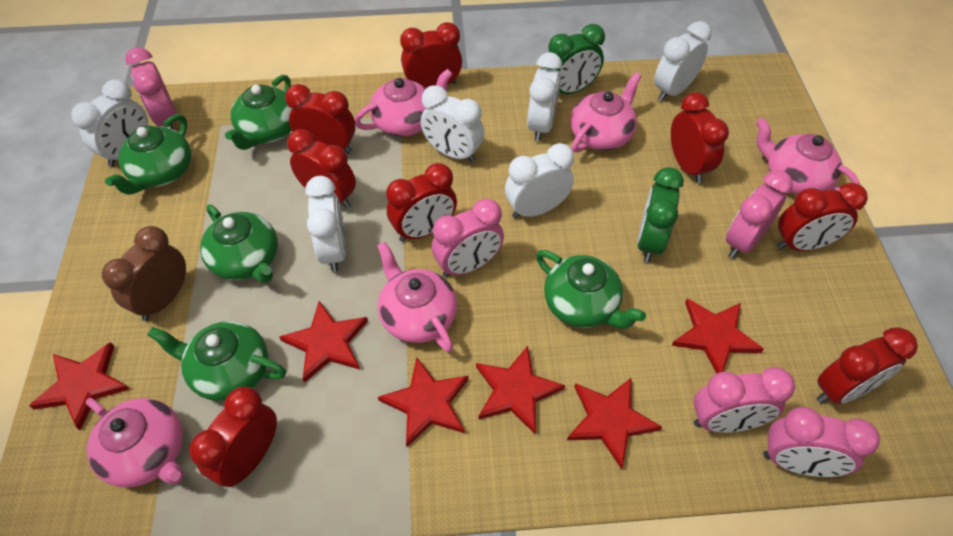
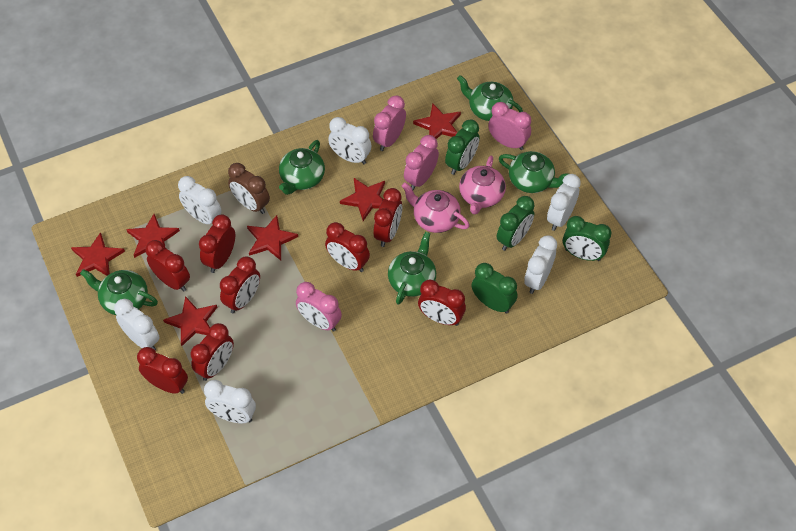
green clock: 2 -> 4
pink clock: 5 -> 4
pink teapot: 5 -> 2

